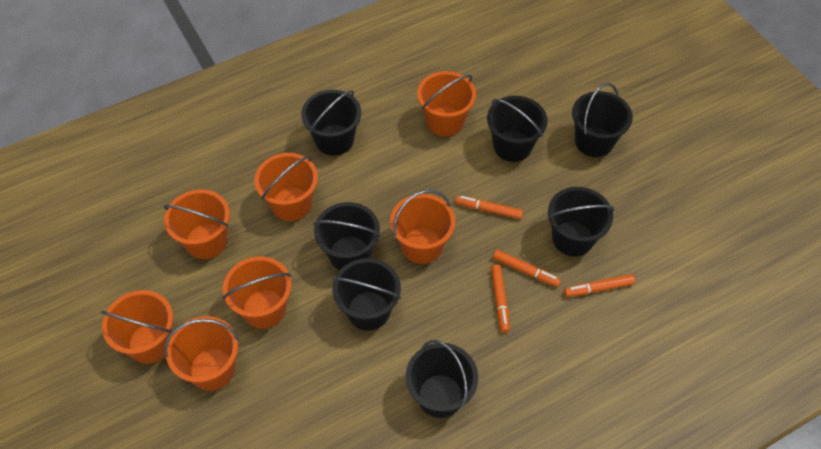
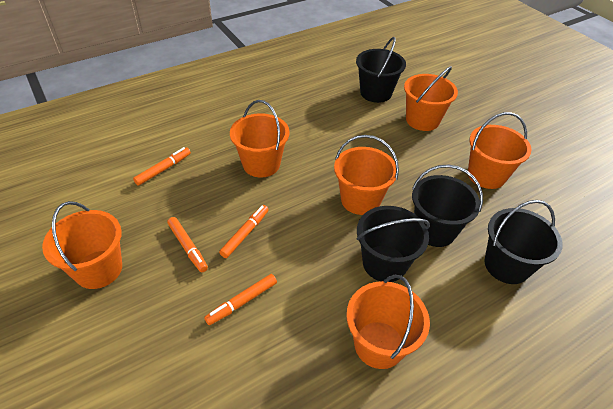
black bucket: 7 -> 4
orange bucket: 7 -> 6

